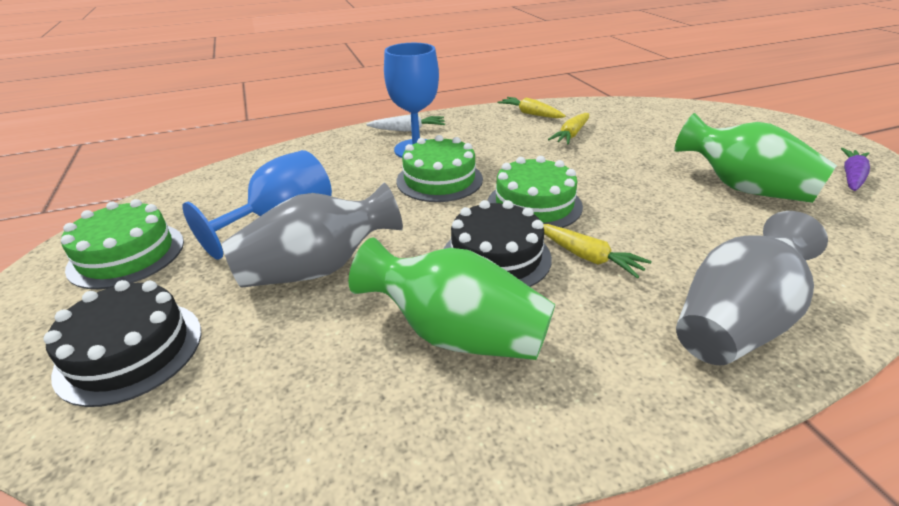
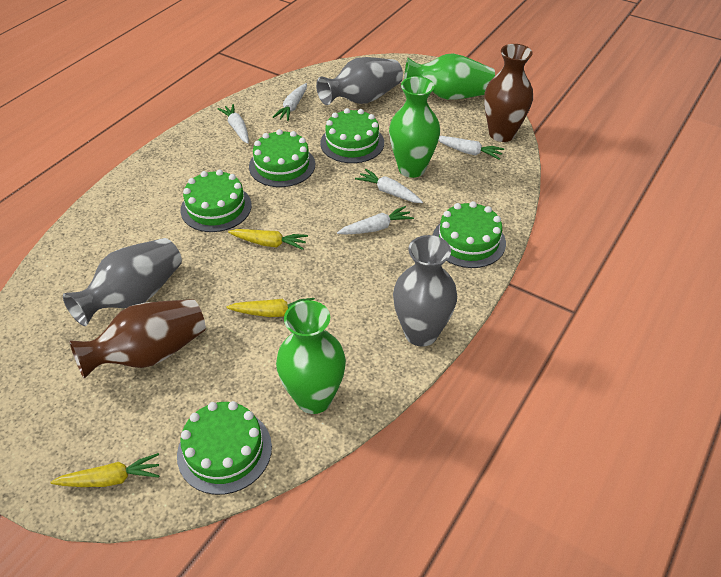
black cake: 2 -> 0
blue goblet: 2 -> 0
brown vase: 0 -> 2
green cake: 3 -> 5
green vase: 2 -> 3
grey vase: 2 -> 3
purple carrot: 1 -> 0
white carrot: 1 -> 5

